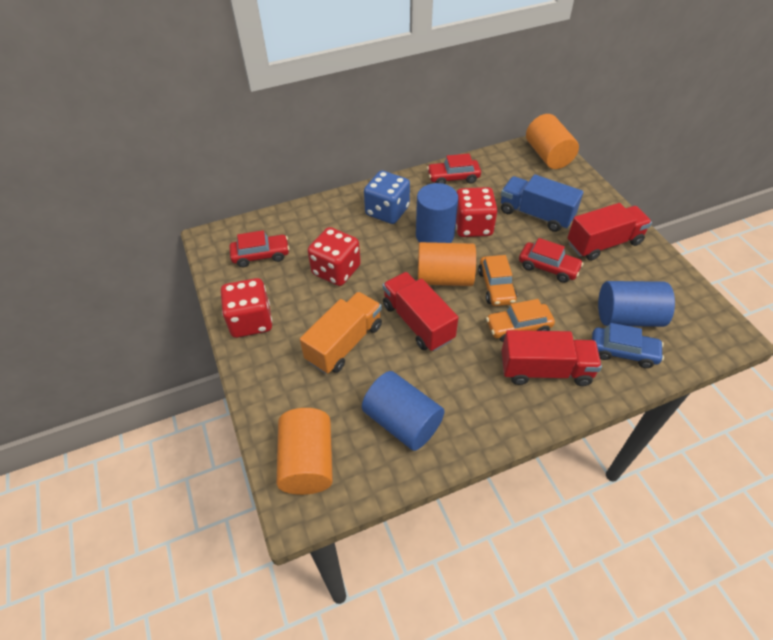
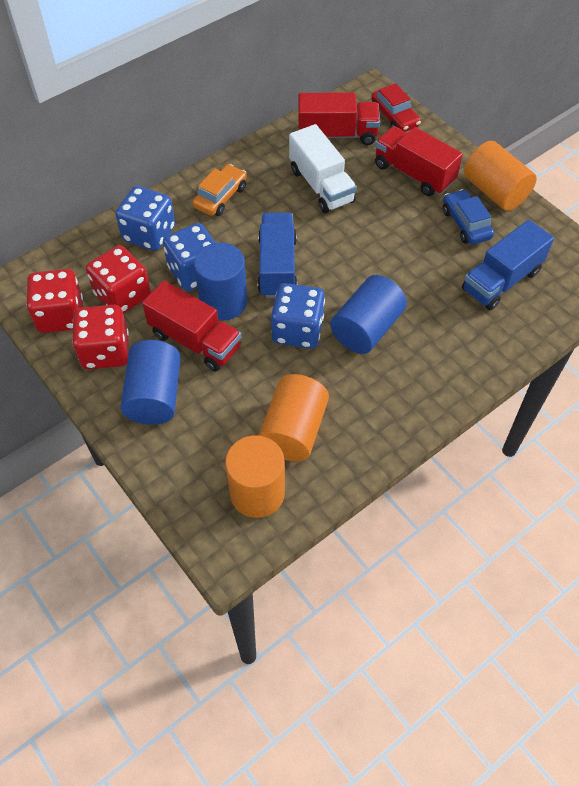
blue dice: 1 -> 3
blue truck: 1 -> 2
orange car: 2 -> 1
orange truck: 1 -> 0
red car: 3 -> 1
white truck: 0 -> 1

